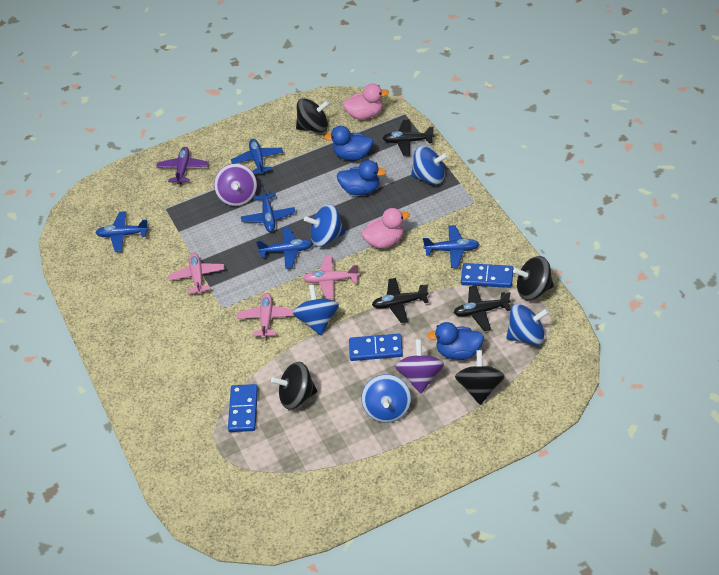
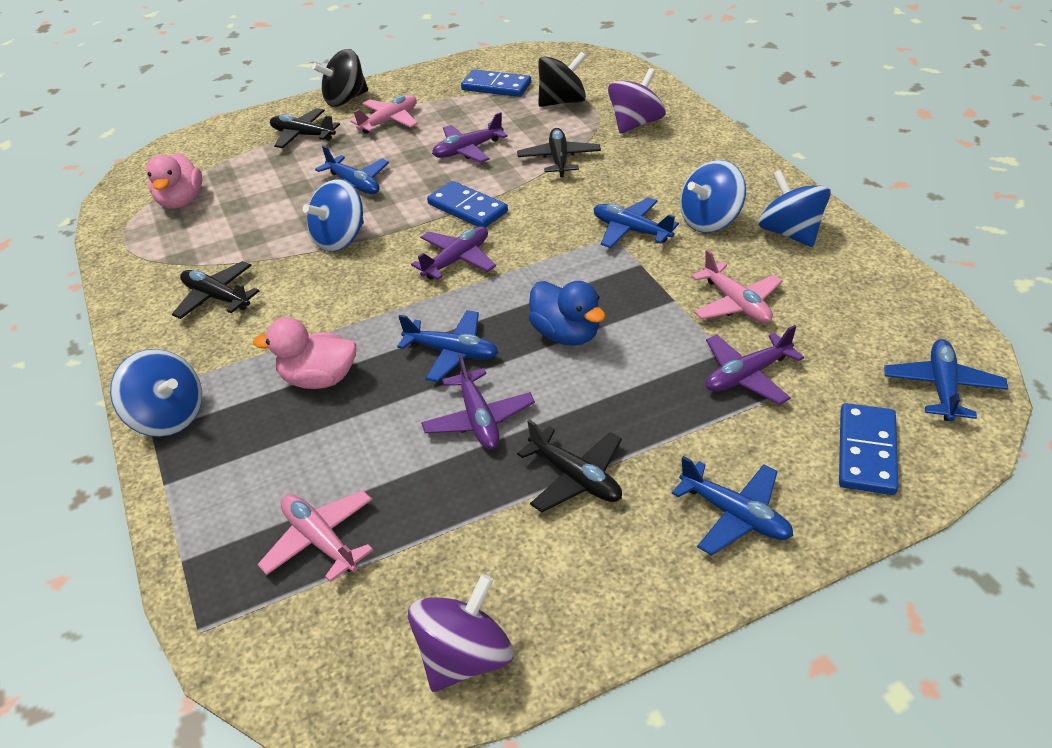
black plane: 3 -> 4
black spinning top: 4 -> 2
blue duck: 3 -> 1
blue spinning top: 5 -> 4
purple plane: 1 -> 4

